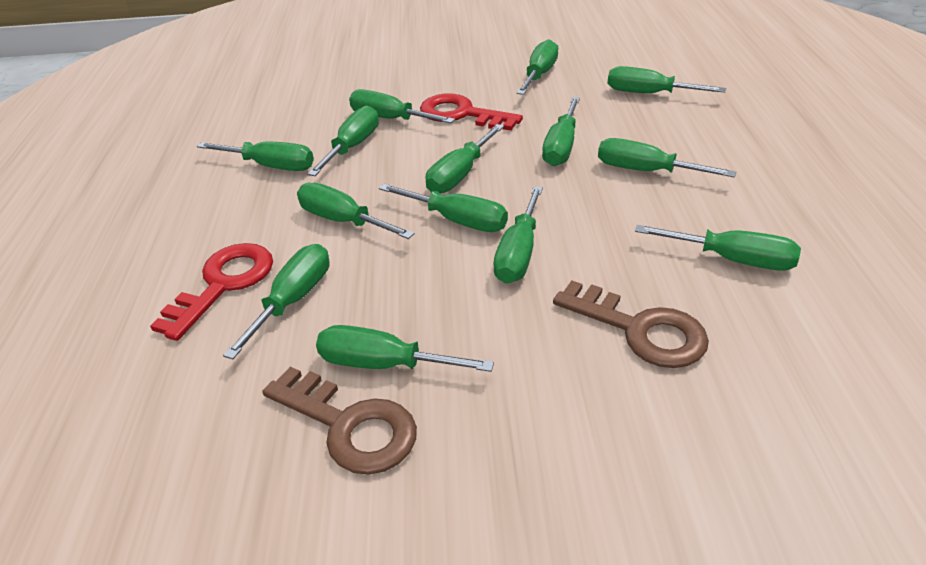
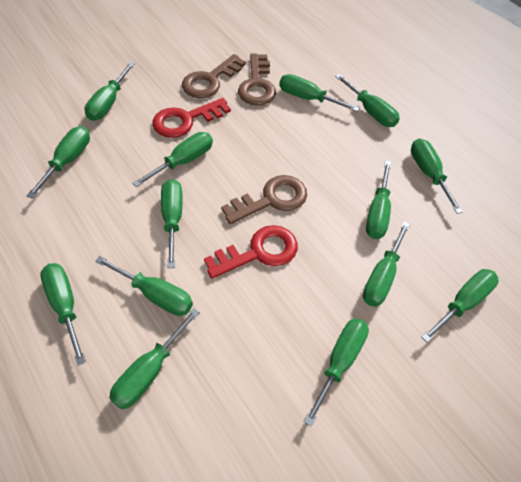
brown key: 2 -> 3

